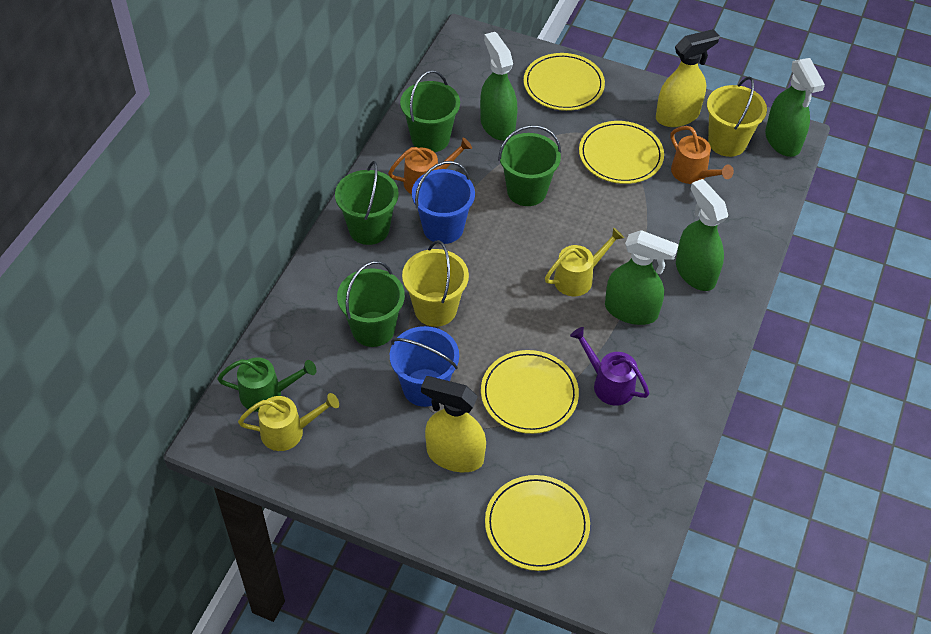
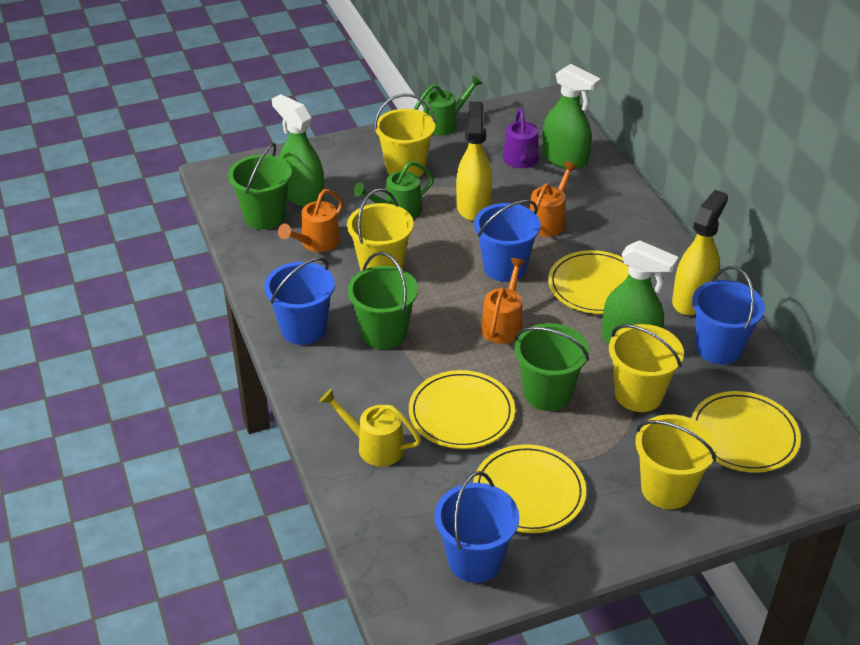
blue bucket: 2 -> 4
green bucket: 4 -> 3
green spray bottle: 4 -> 3
green watering can: 1 -> 2
orange watering can: 2 -> 3
yellow bucket: 2 -> 4
yellow watering can: 2 -> 1

